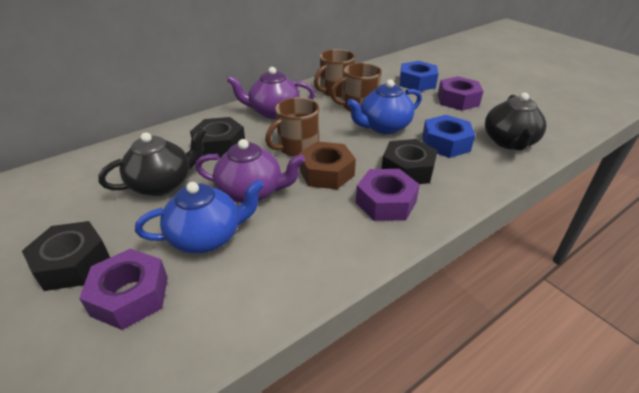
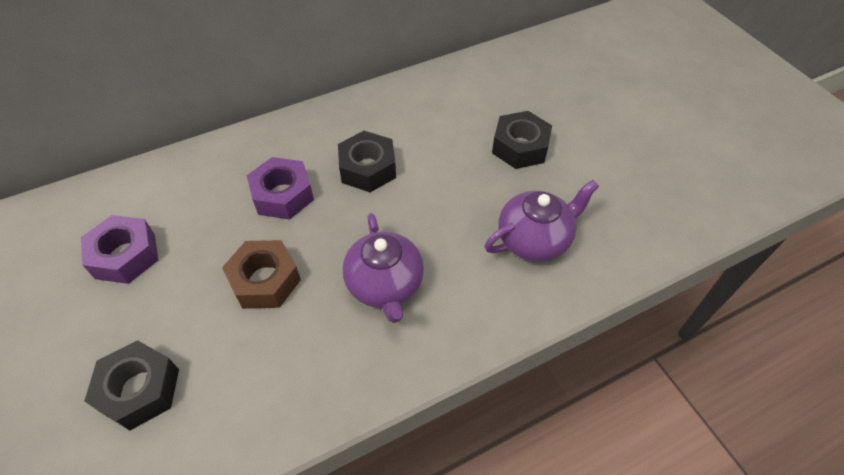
black teapot: 2 -> 0
blue nut: 2 -> 0
blue teapot: 2 -> 0
brown mug: 3 -> 0
purple nut: 3 -> 2

